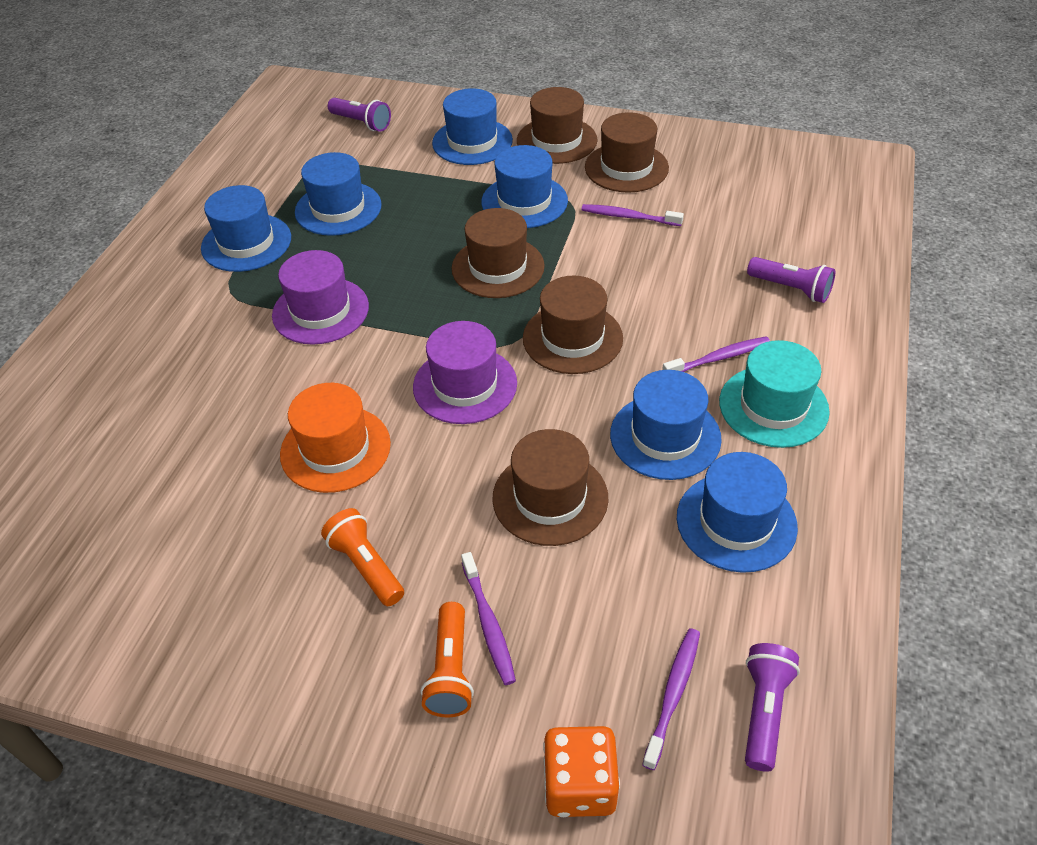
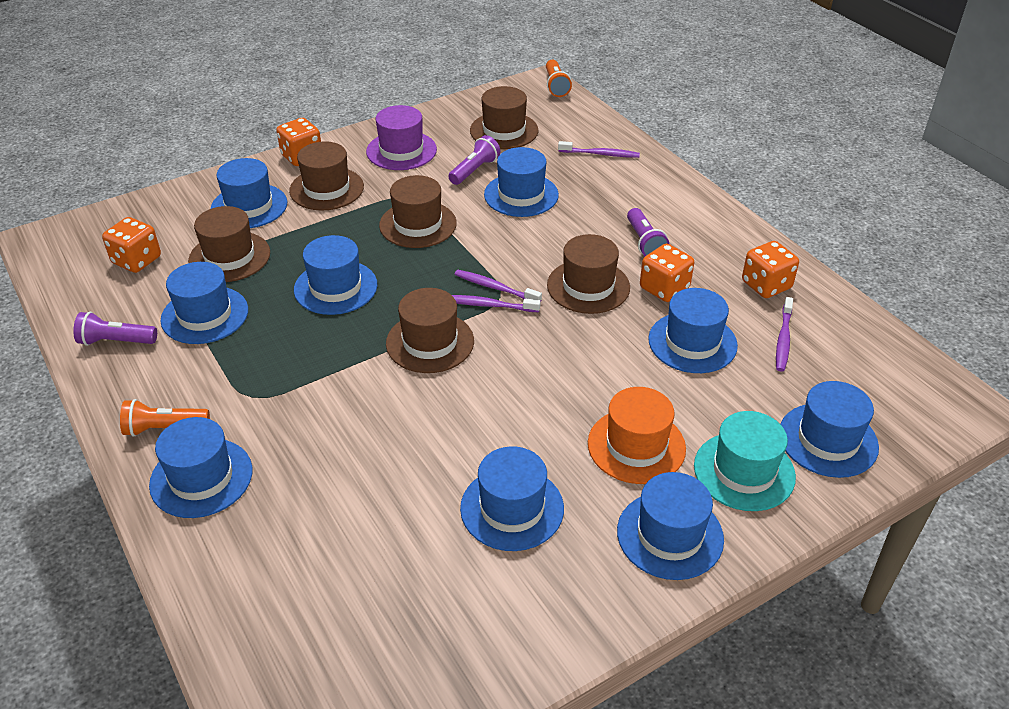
blue hat: 6 -> 9
brown hat: 5 -> 6
orange dice: 1 -> 4
purple hat: 2 -> 1

